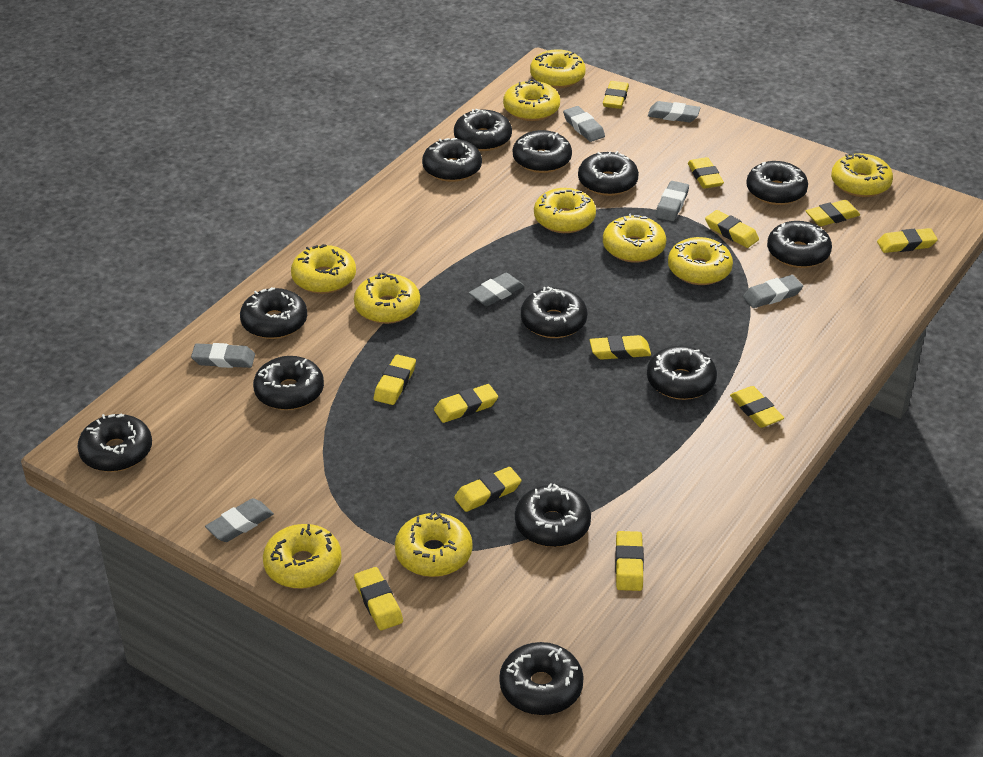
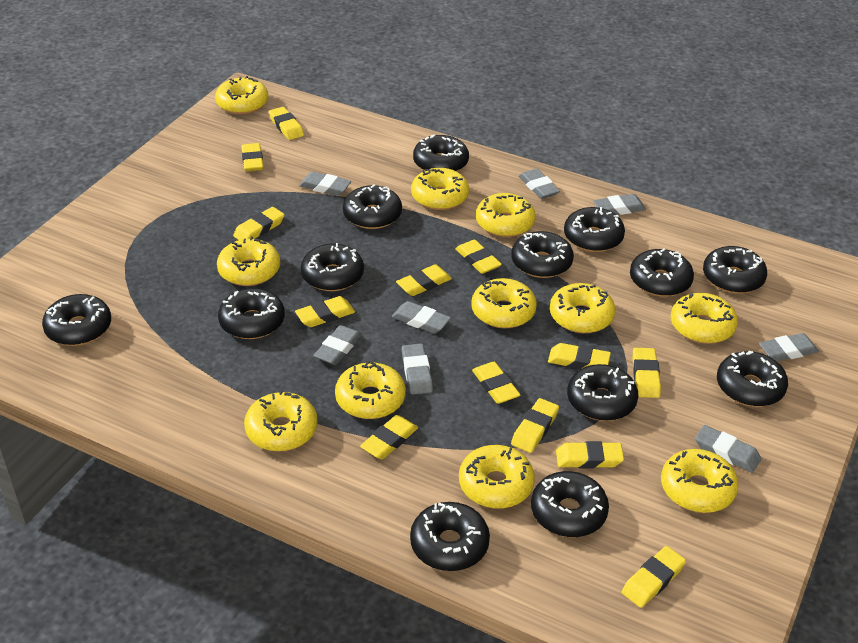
grey eraser: 7 -> 8
yellow donut: 10 -> 11
yellow eraser: 12 -> 13

